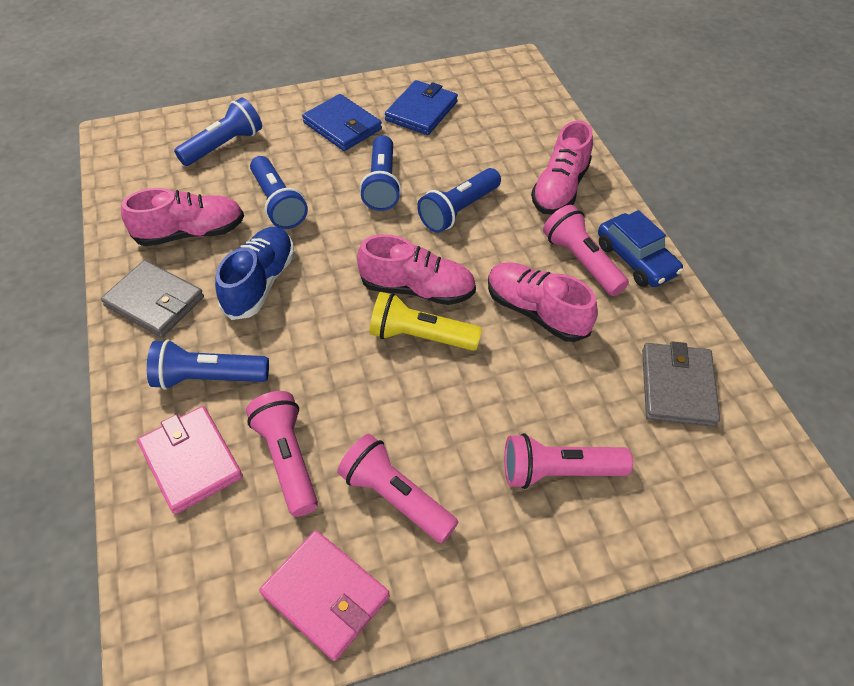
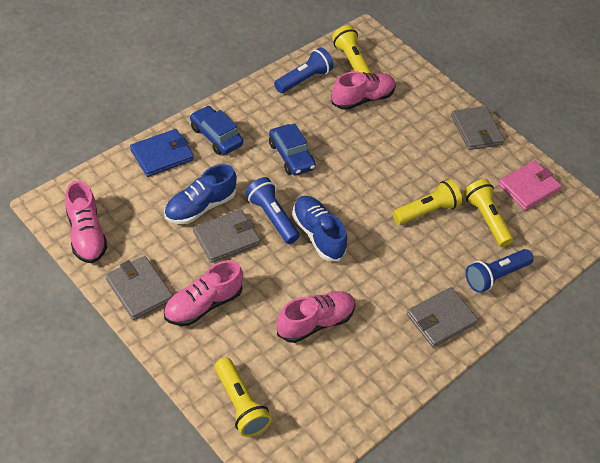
blue car: 1 -> 2
blue flashlight: 5 -> 3
blue shoe: 1 -> 2
blue wallet: 2 -> 1
grey wallet: 2 -> 4
pink flashlight: 4 -> 0
pink wallet: 2 -> 1
yellow flashlight: 1 -> 4

